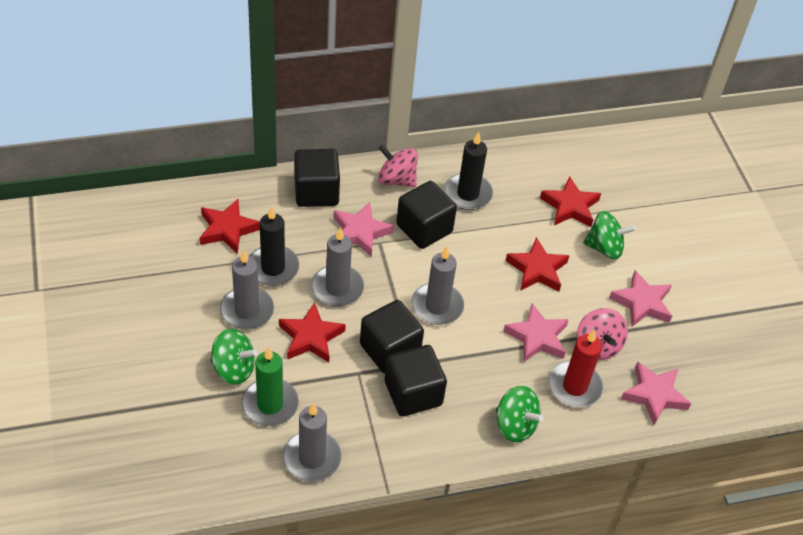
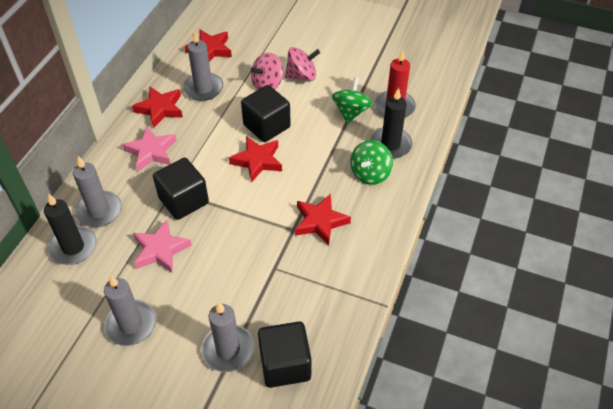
black cube: 4 -> 3
green candle: 1 -> 0
green spinning top: 3 -> 2
pink star: 4 -> 2

